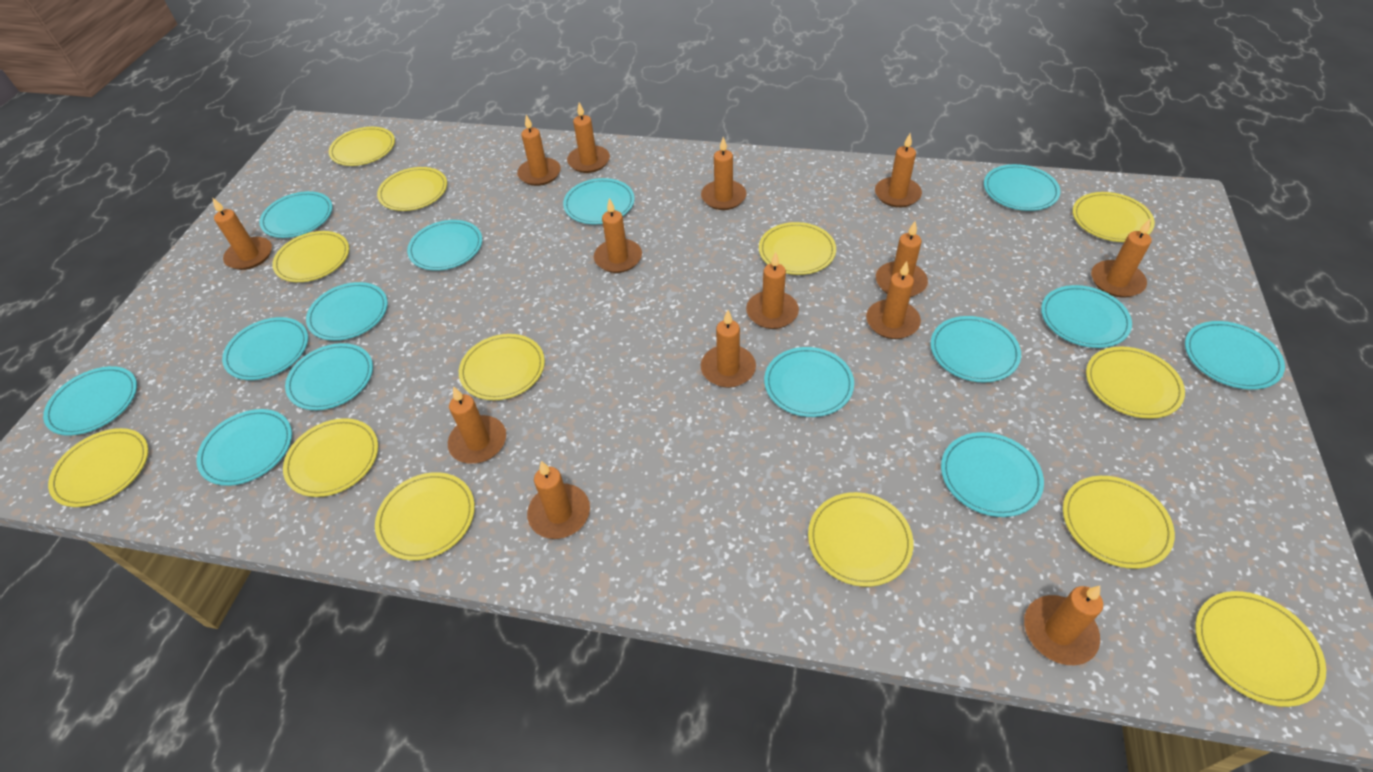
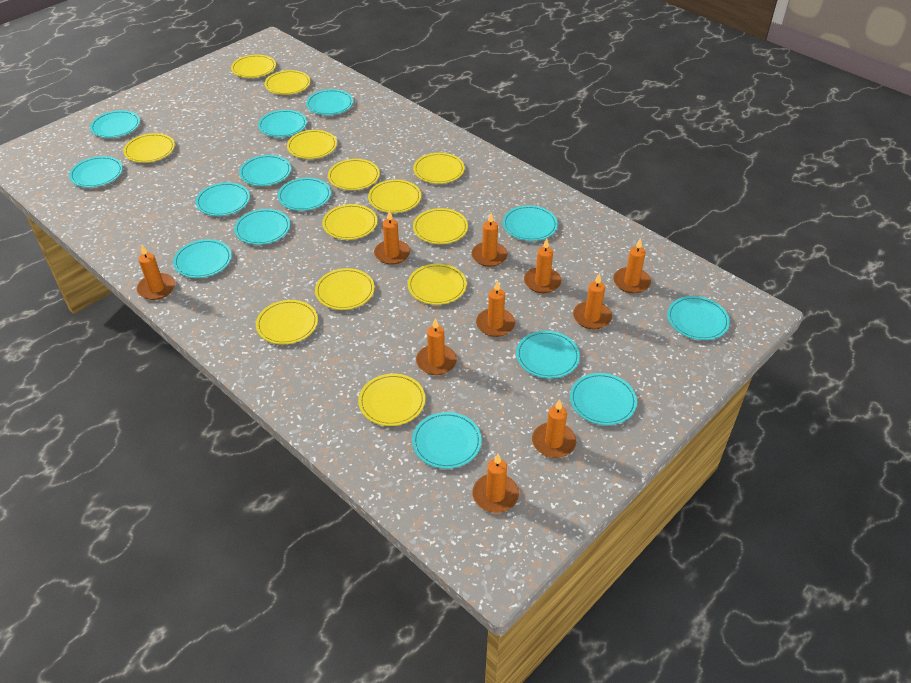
orange candle: 14 -> 10

